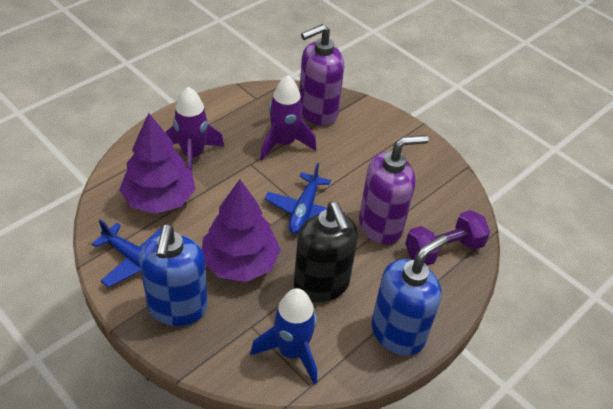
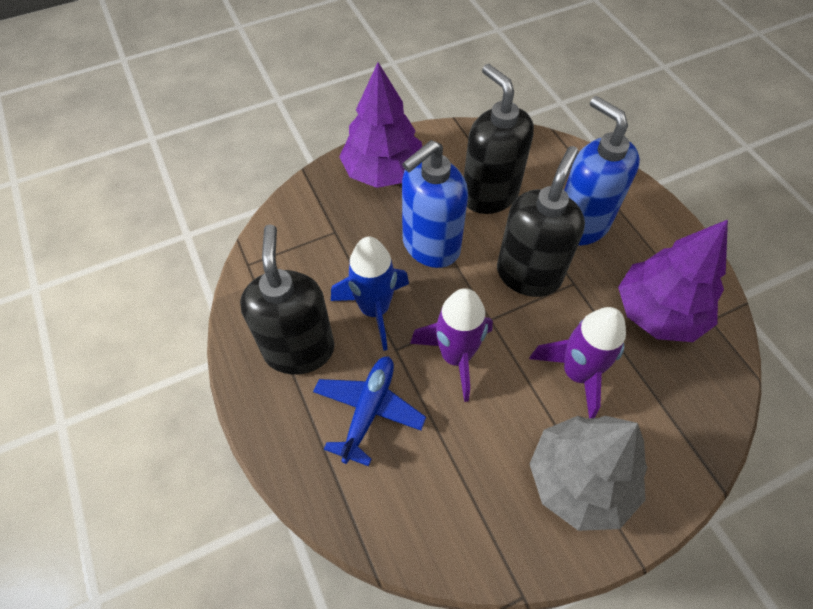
black soap dispenser: 1 -> 3
blue plane: 2 -> 1
grey tree: 0 -> 1
purple dumbbell: 1 -> 0
purple soap dispenser: 2 -> 0

